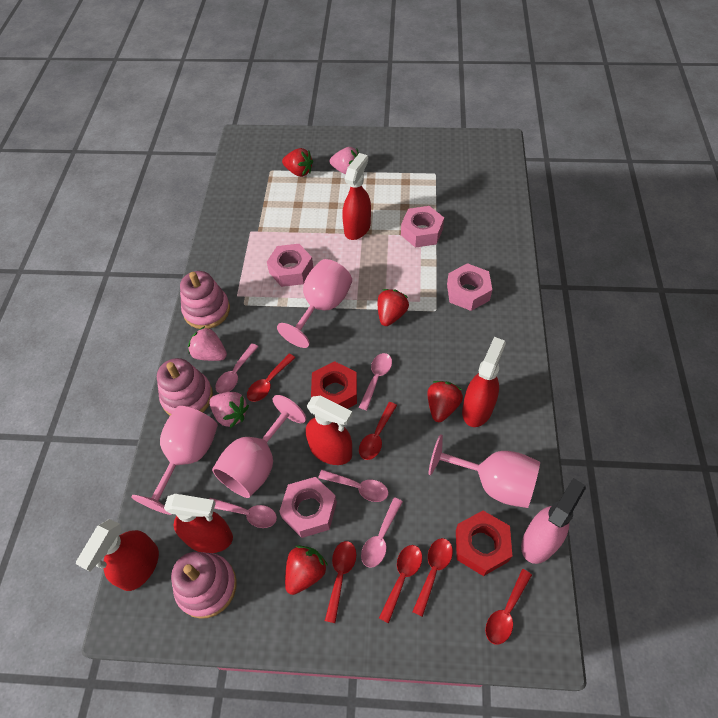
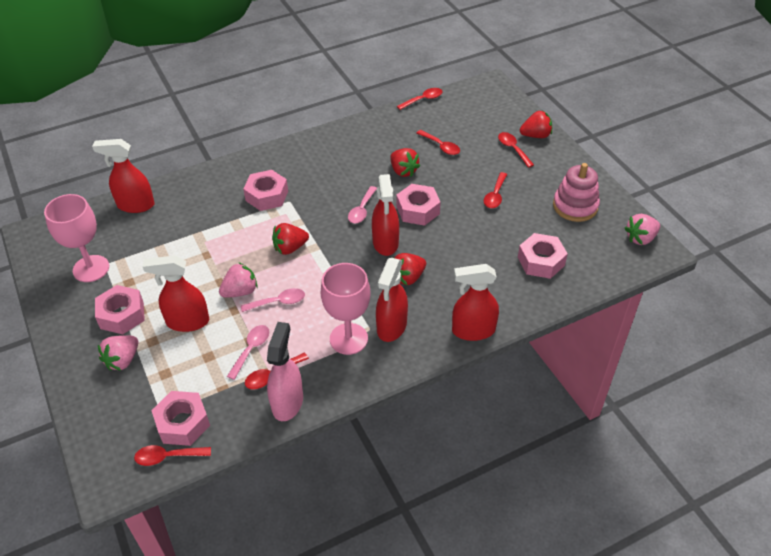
pink goblet: 4 -> 2
pink nut: 4 -> 5
pink spoon: 5 -> 3
pink stacking toy: 3 -> 1
red nut: 2 -> 0

